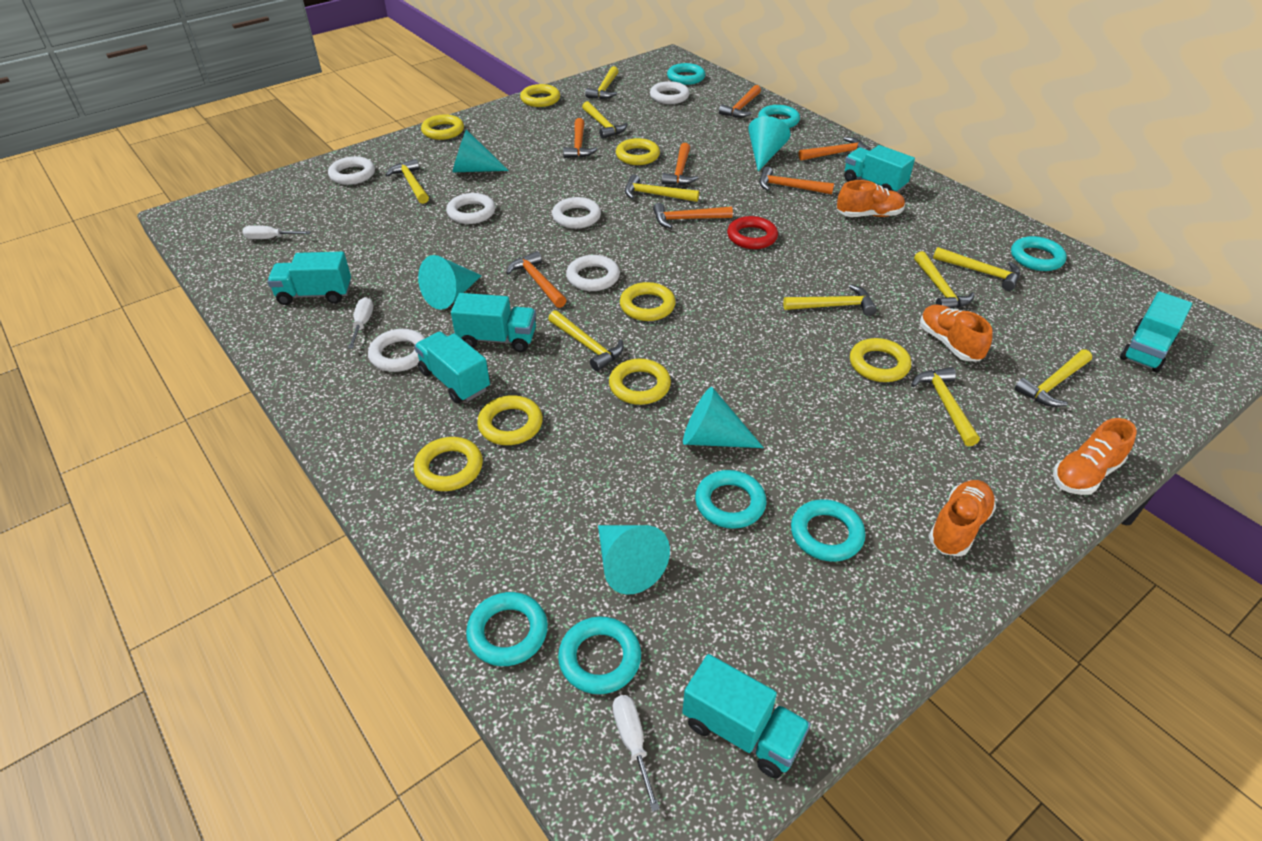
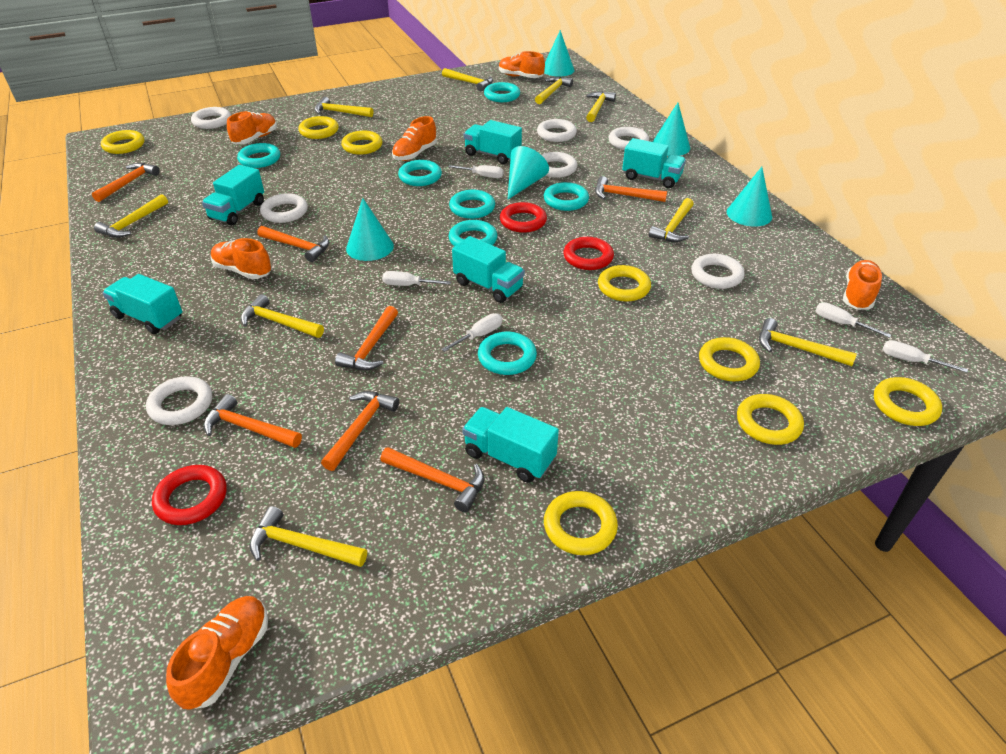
orange shoe: 4 -> 6
red ring: 1 -> 3
white ring: 6 -> 7
white screwdriver: 3 -> 5
yellow hammer: 10 -> 9

